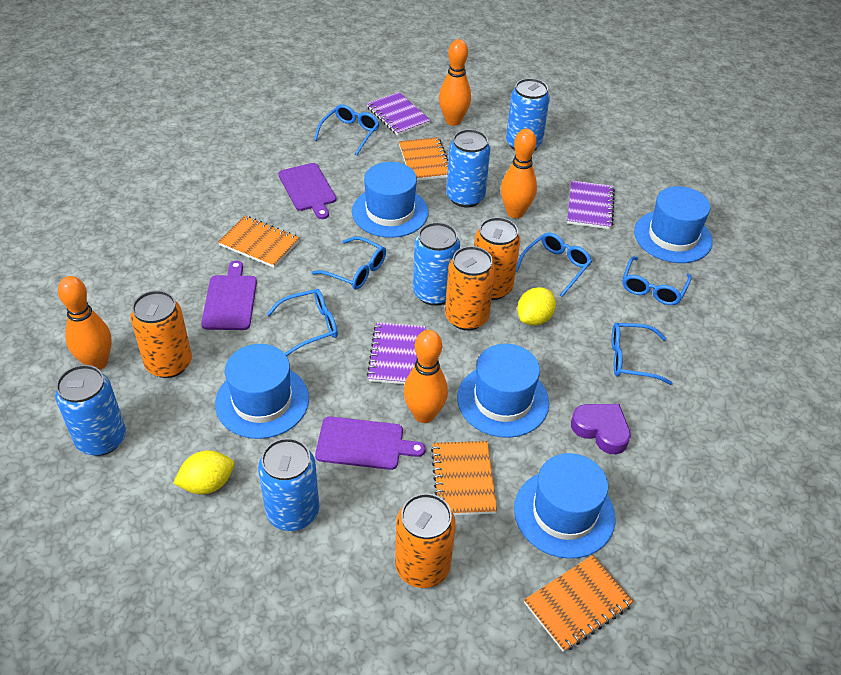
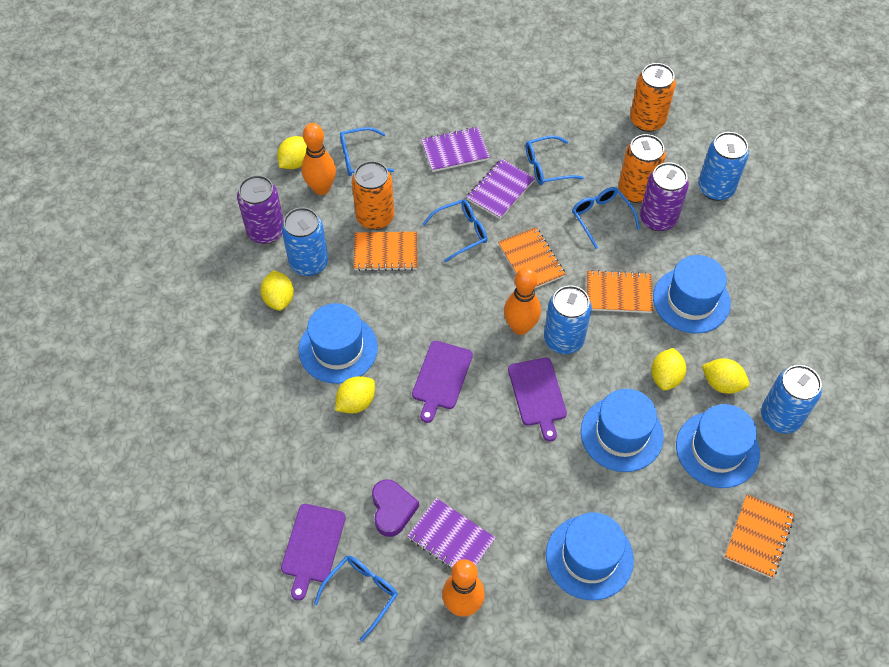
blue can: 5 -> 4
blue glasses: 6 -> 5
orange bowling pin: 4 -> 3
orange can: 4 -> 3
purple can: 0 -> 2
yellow lemon: 2 -> 5

